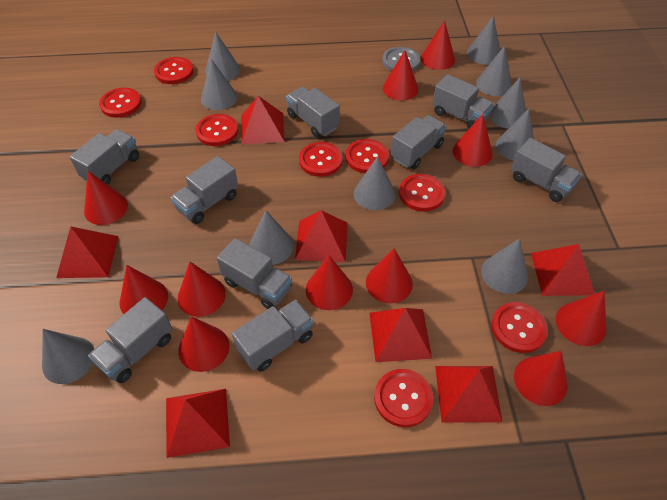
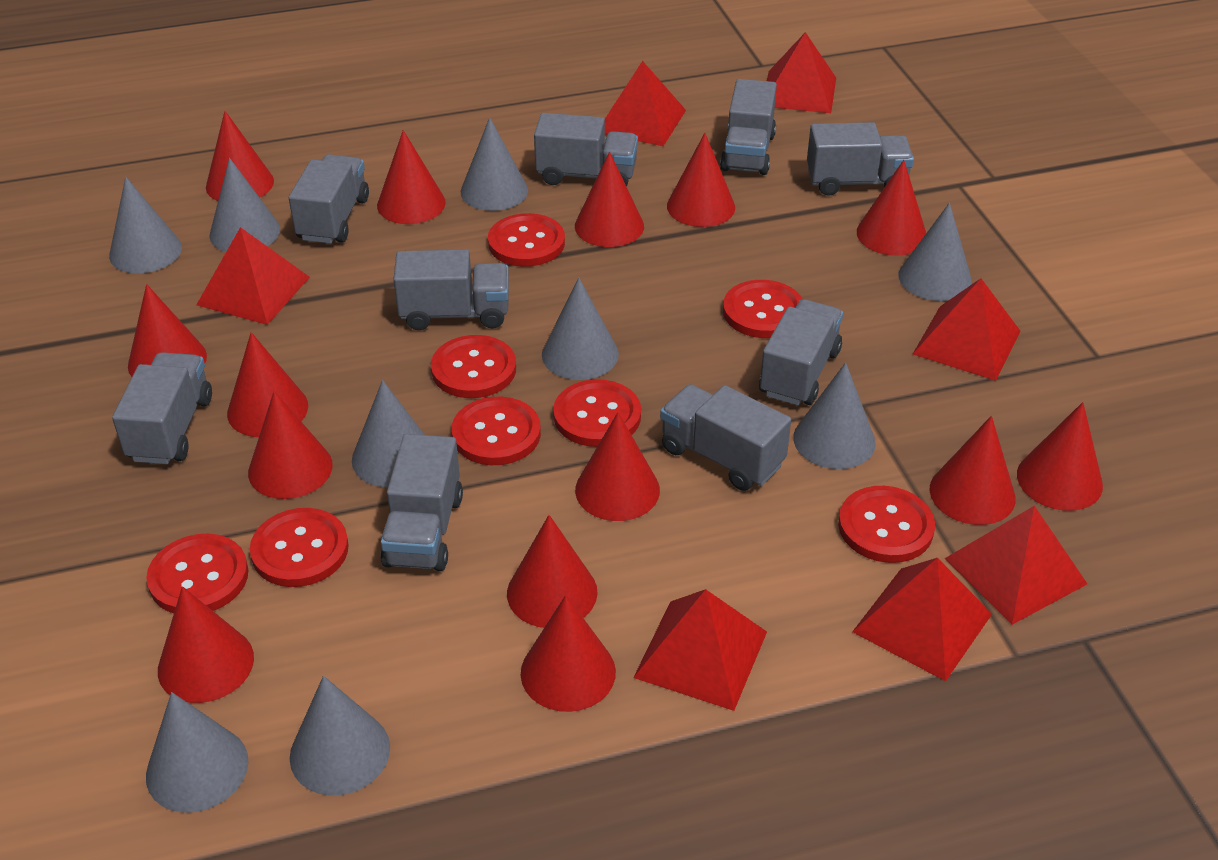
grey button: 1 -> 0
grey cone: 10 -> 9
red cone: 11 -> 14

